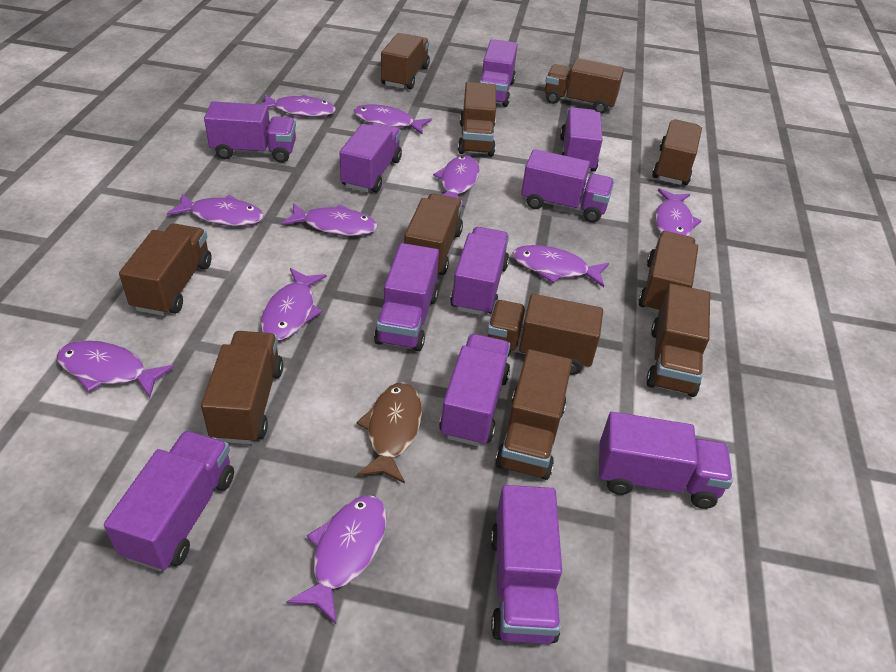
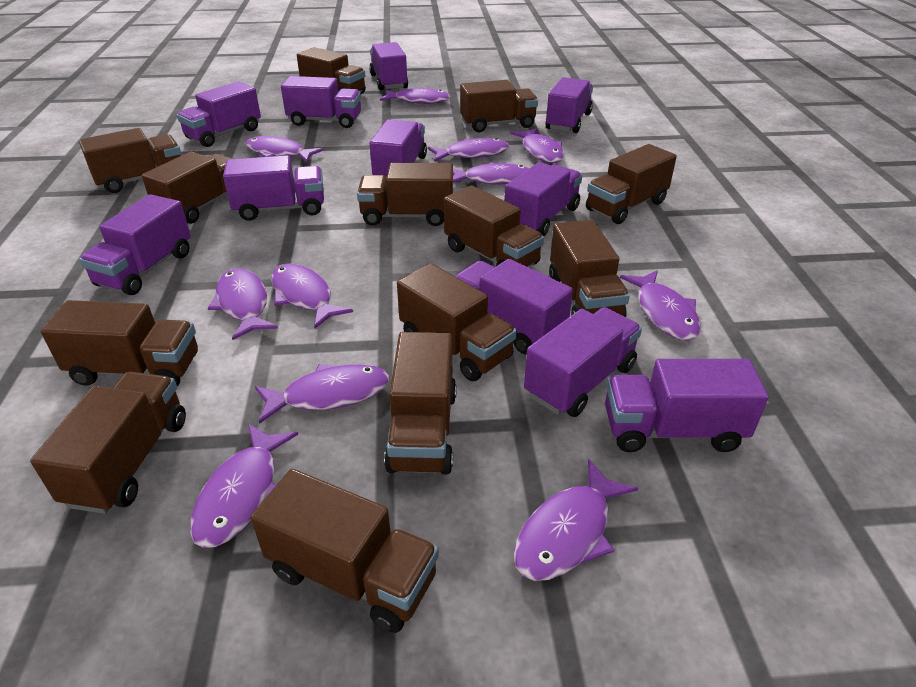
brown fish: 1 -> 0
brown truck: 11 -> 13
purple fish: 10 -> 11

